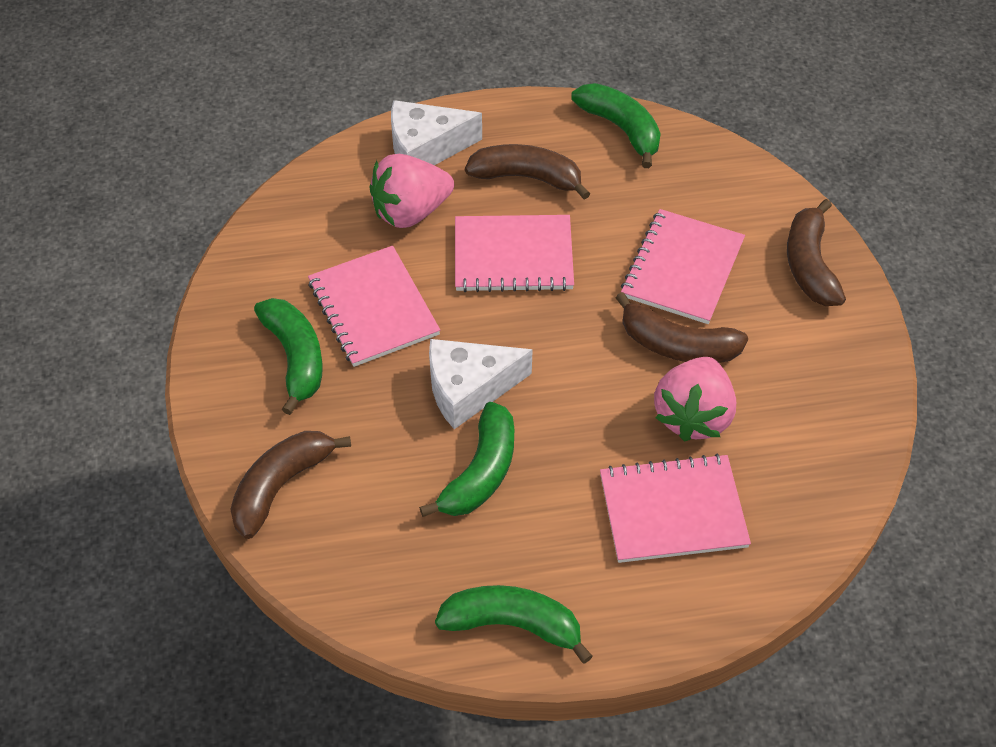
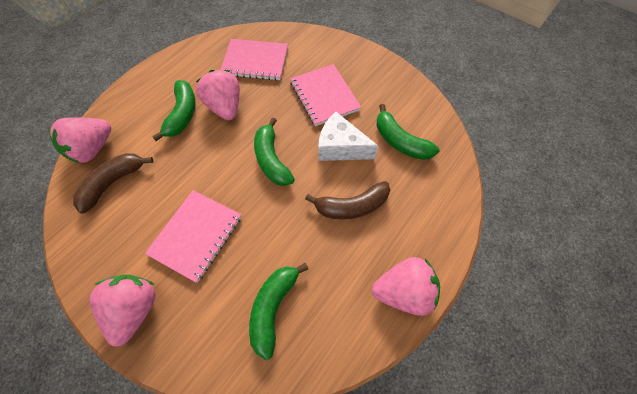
brown banana: 4 -> 2
pink notebook: 4 -> 3
pink strawberry: 2 -> 4
white cheese: 2 -> 1

